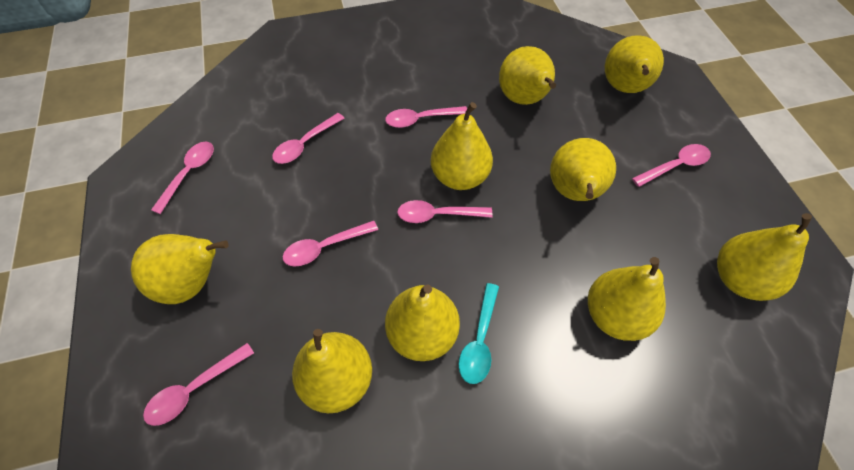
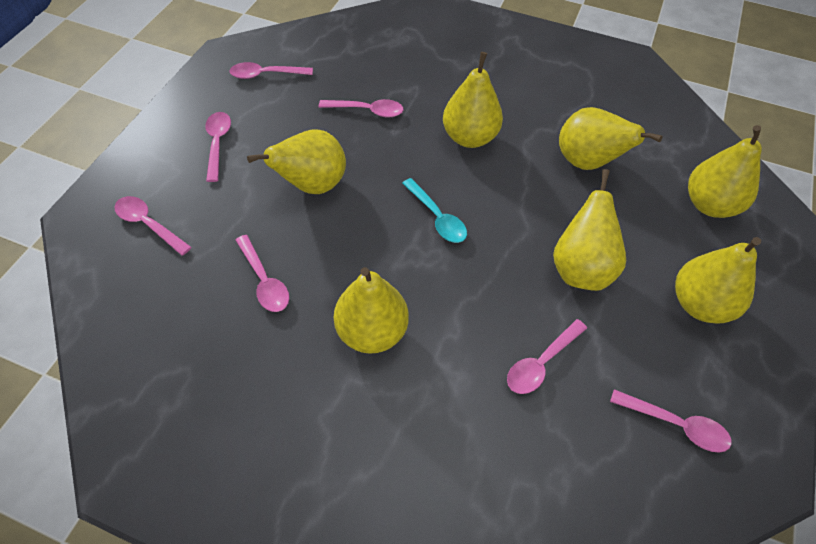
yellow pear: 9 -> 7

